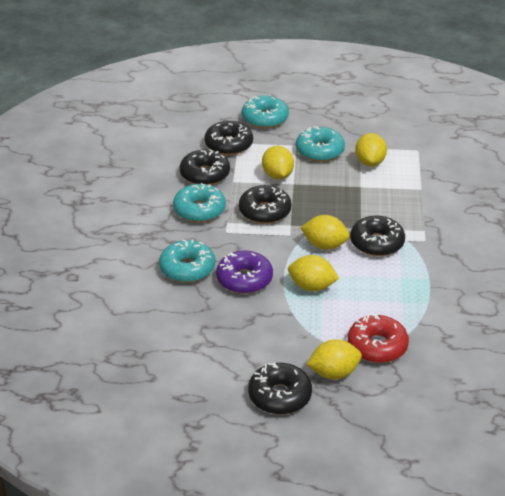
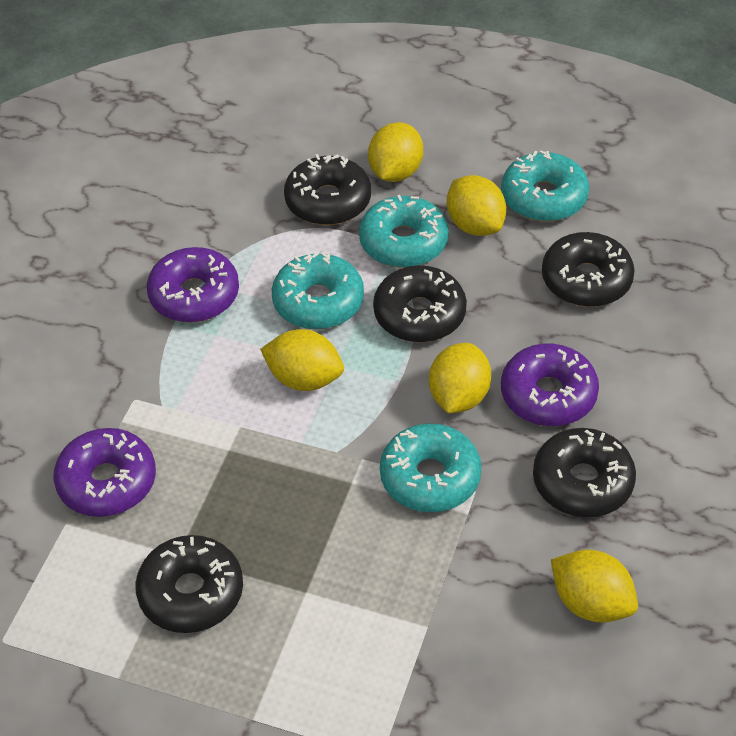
purple donut: 1 -> 3
red donut: 1 -> 0

